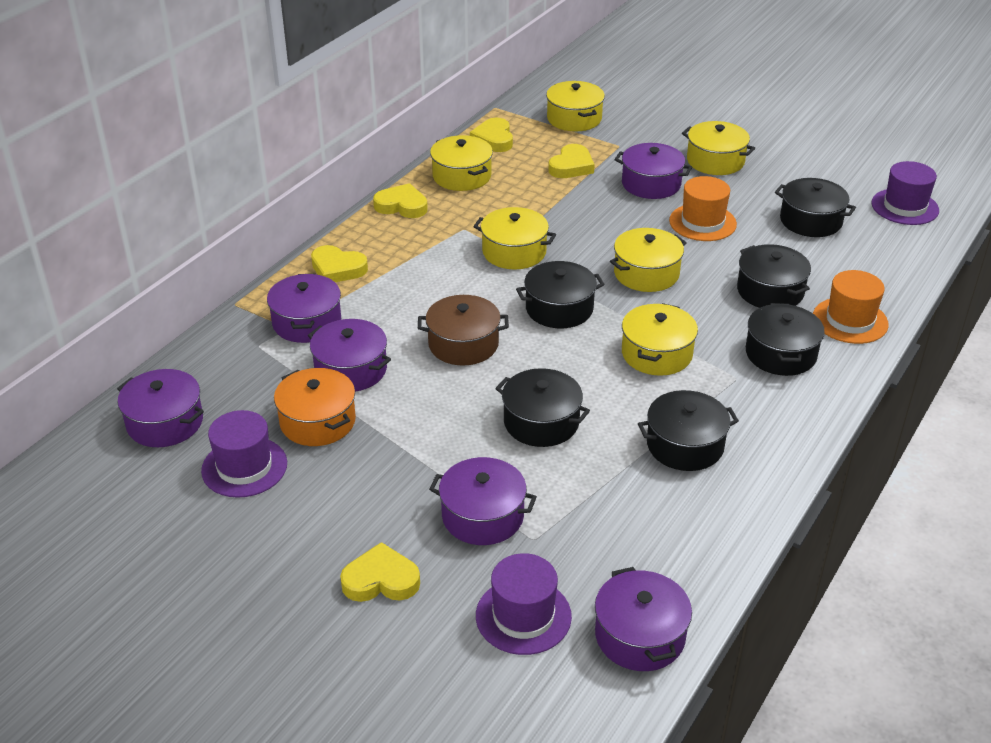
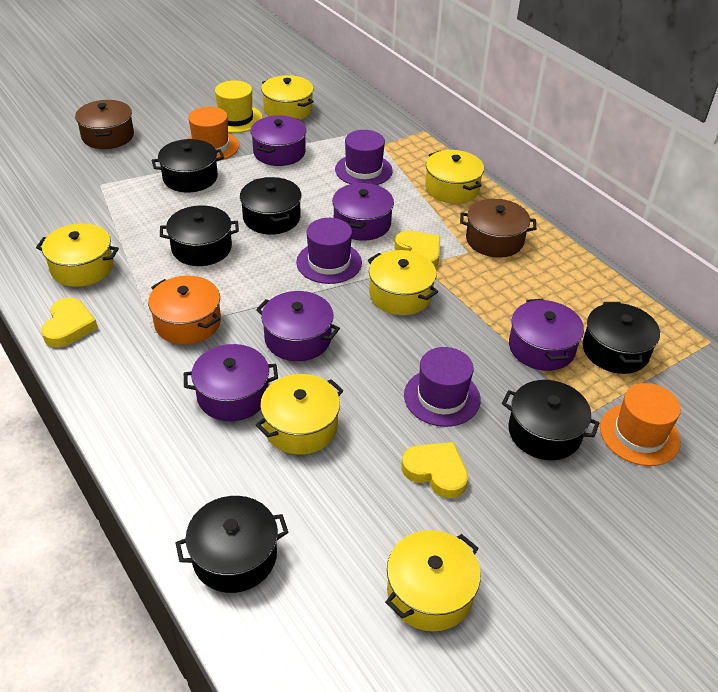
brown pot: 1 -> 2
purple pot: 6 -> 5
yellow hat: 0 -> 1
yellow heart: 5 -> 3

